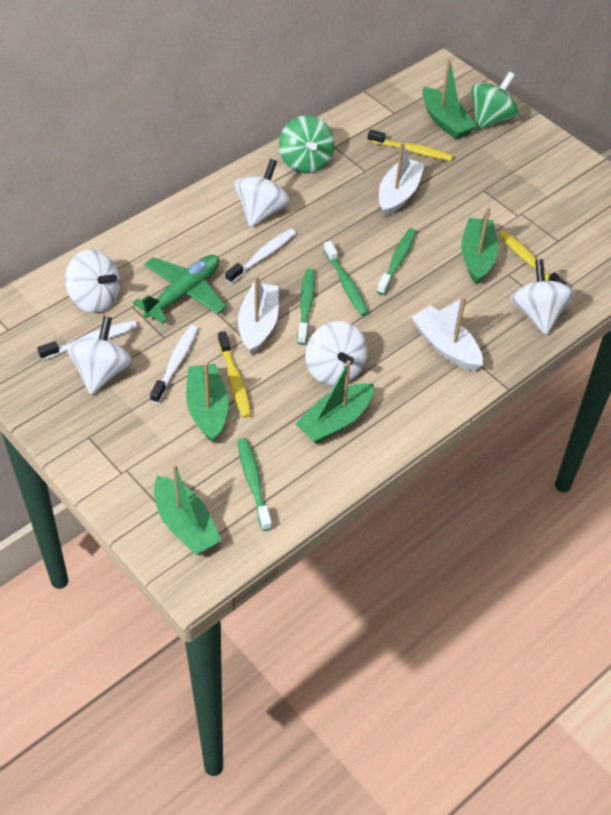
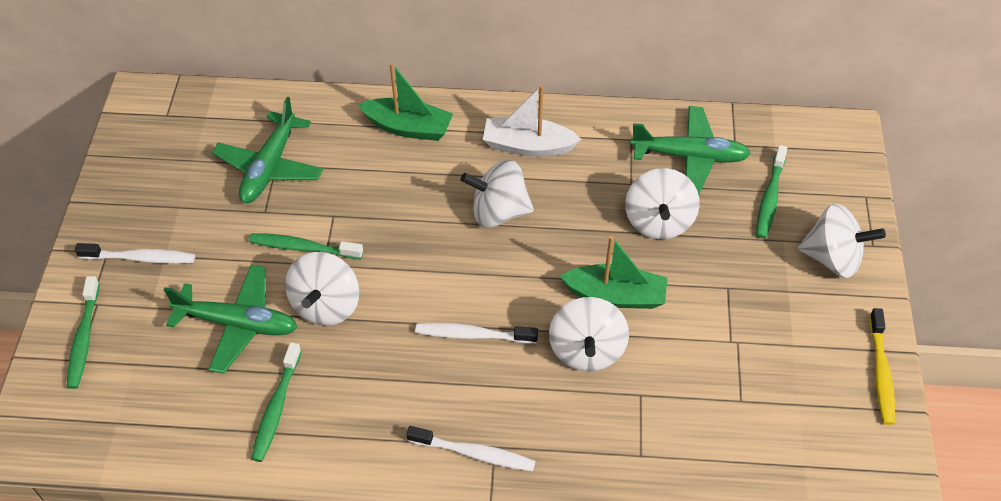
green boat: 5 -> 2
green plane: 1 -> 3
green spinning top: 2 -> 0
white boat: 3 -> 1
yellow toothbrush: 3 -> 1

